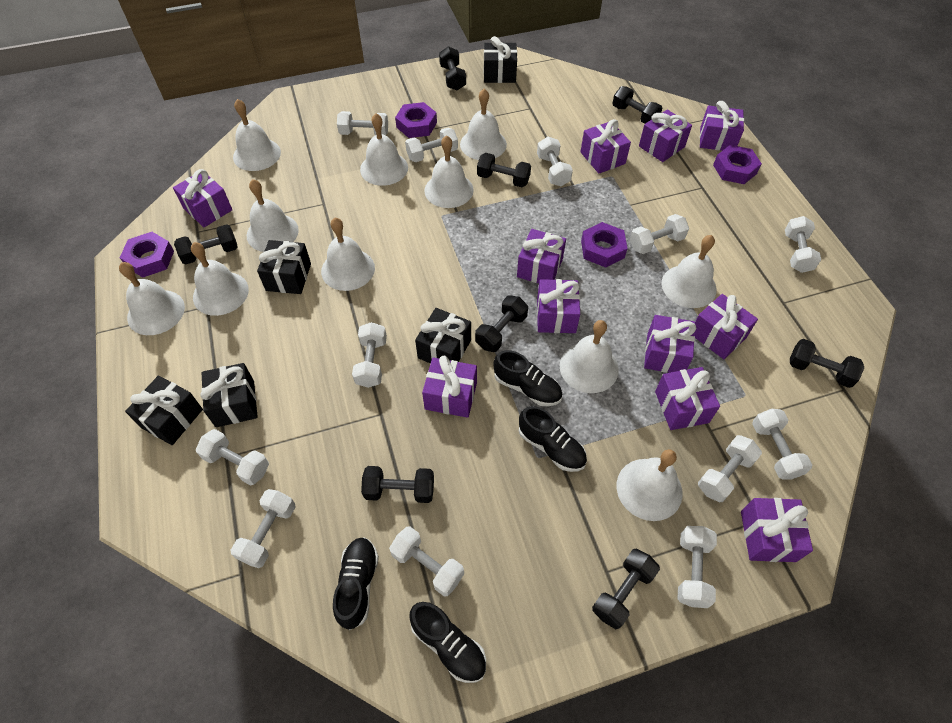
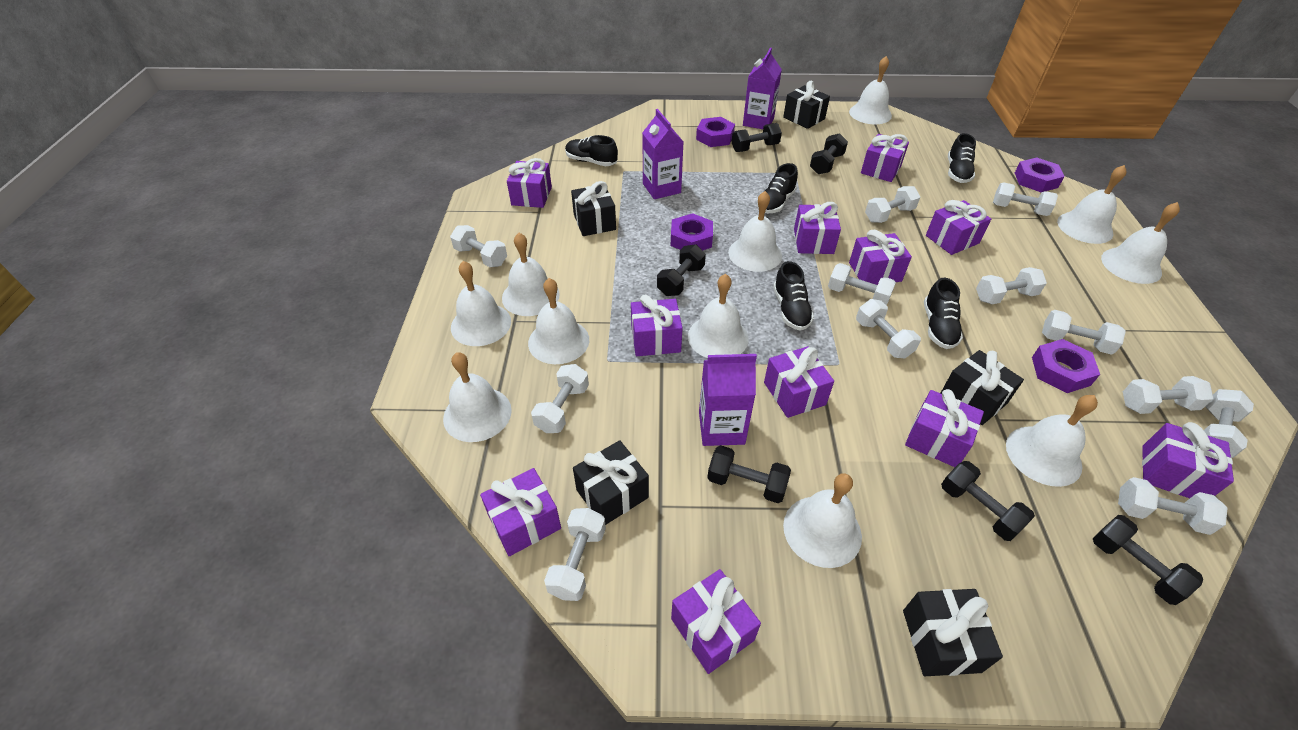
black dumbbell: 8 -> 6
black shoe: 4 -> 5
purple carton: 0 -> 3

